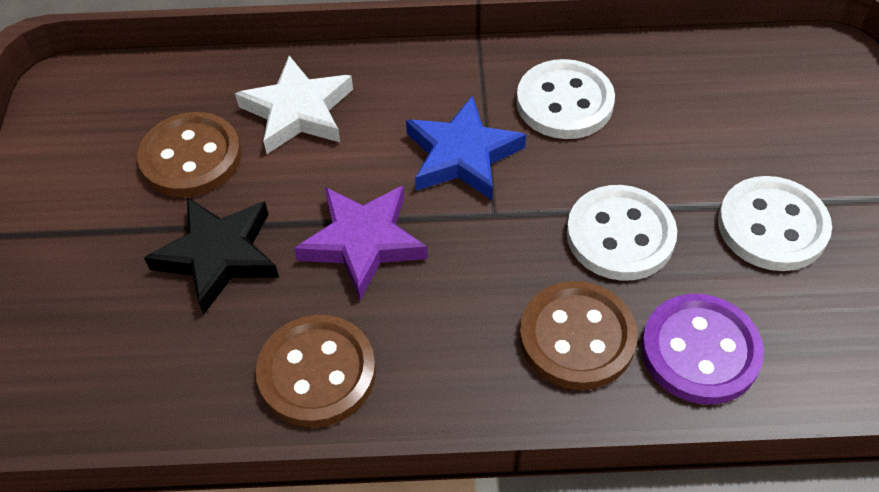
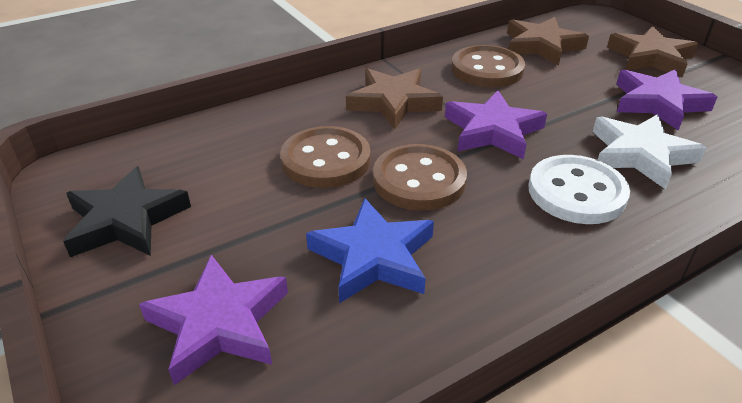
brown star: 0 -> 3
purple button: 1 -> 0
purple star: 1 -> 3
white button: 3 -> 1

